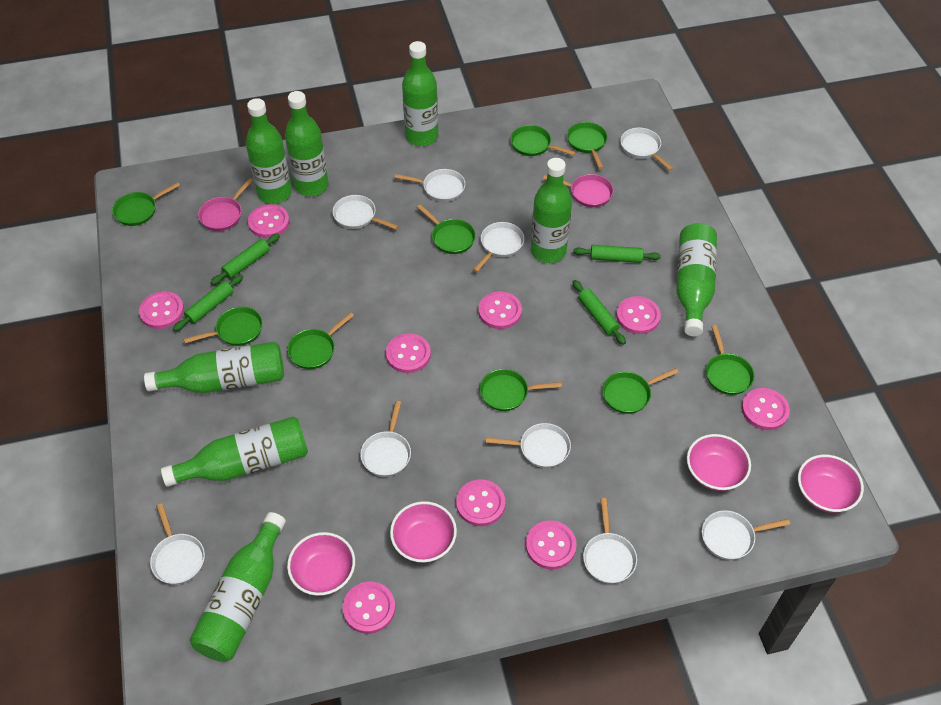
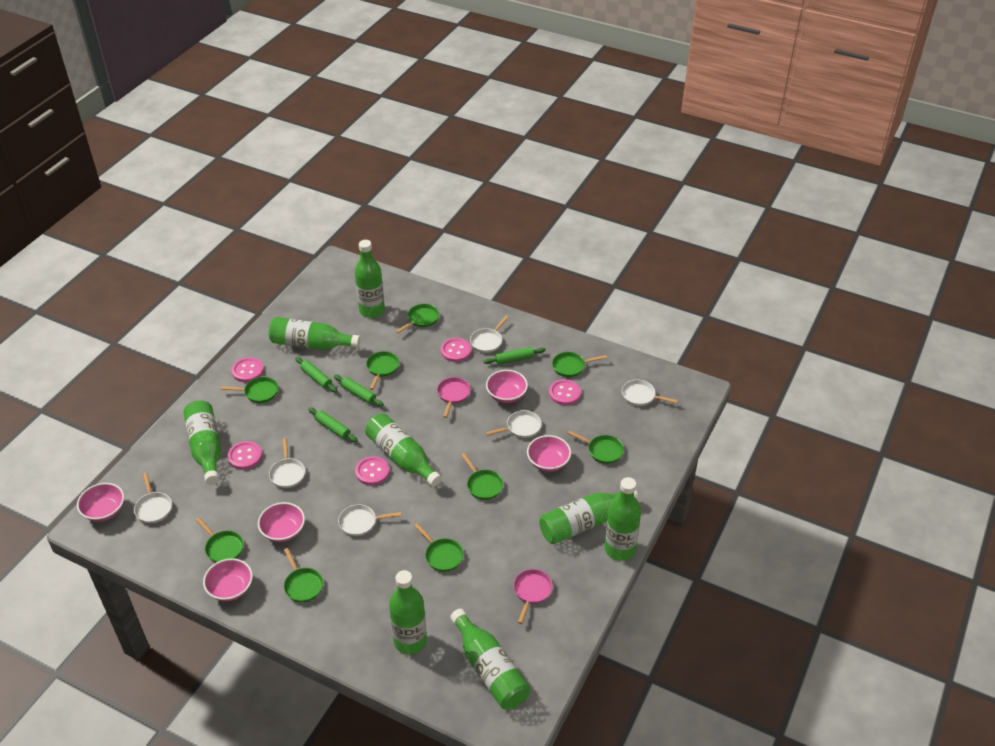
pink bowl: 4 -> 5
pink button: 9 -> 5
white pan: 9 -> 6

